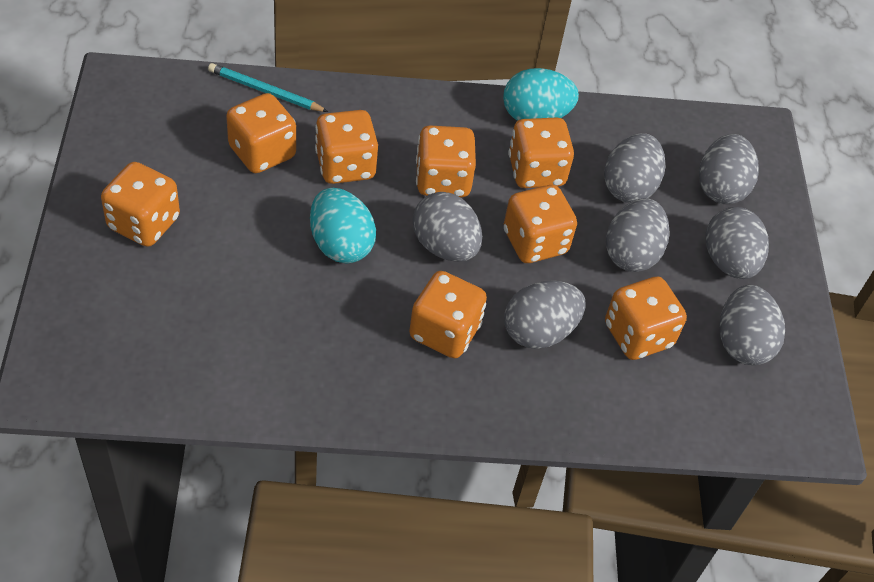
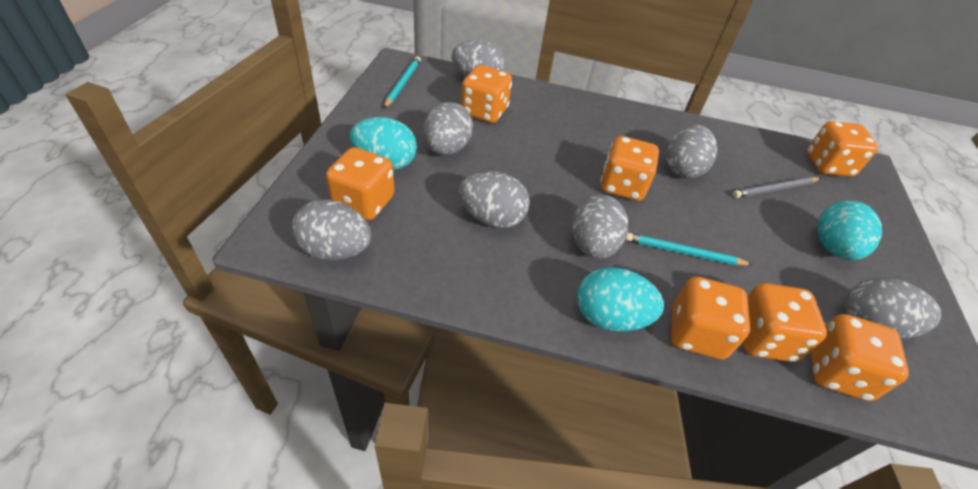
grey pencil: 0 -> 1
orange dice: 8 -> 7
turquoise egg: 2 -> 3
turquoise pencil: 1 -> 2

